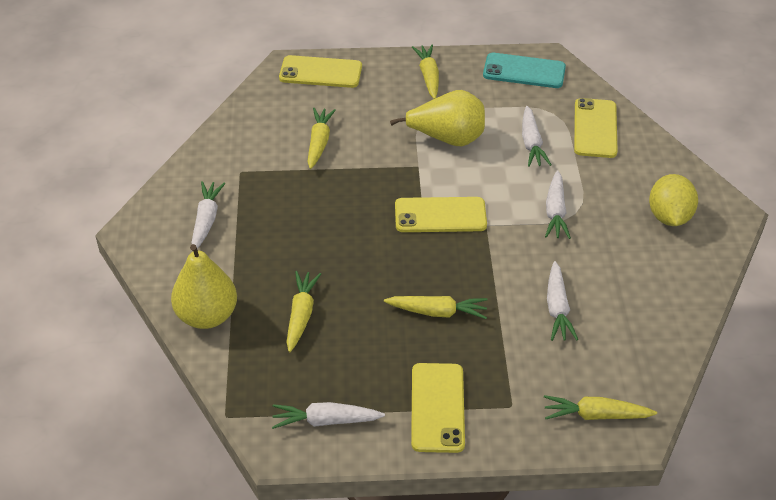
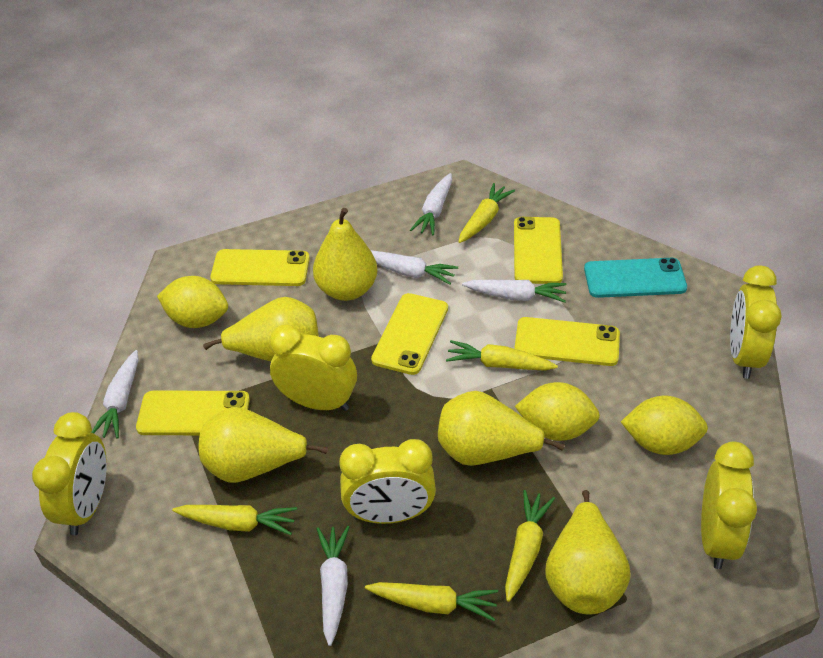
yellow clock: 0 -> 5
yellow lemon: 1 -> 3
yellow pear: 2 -> 5
yellow phone: 4 -> 5

